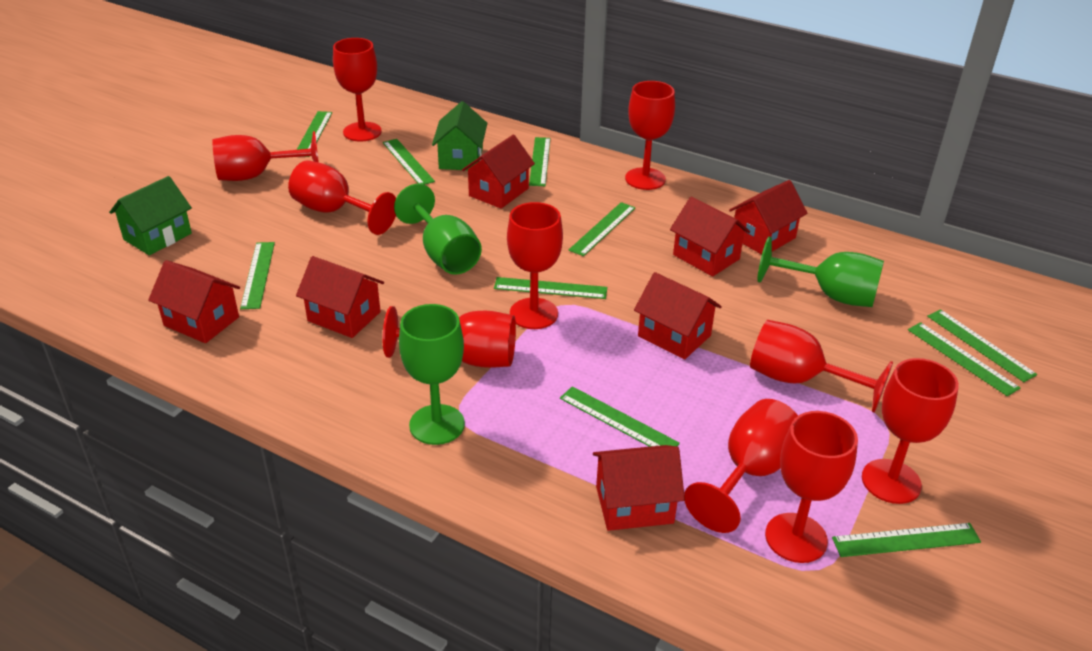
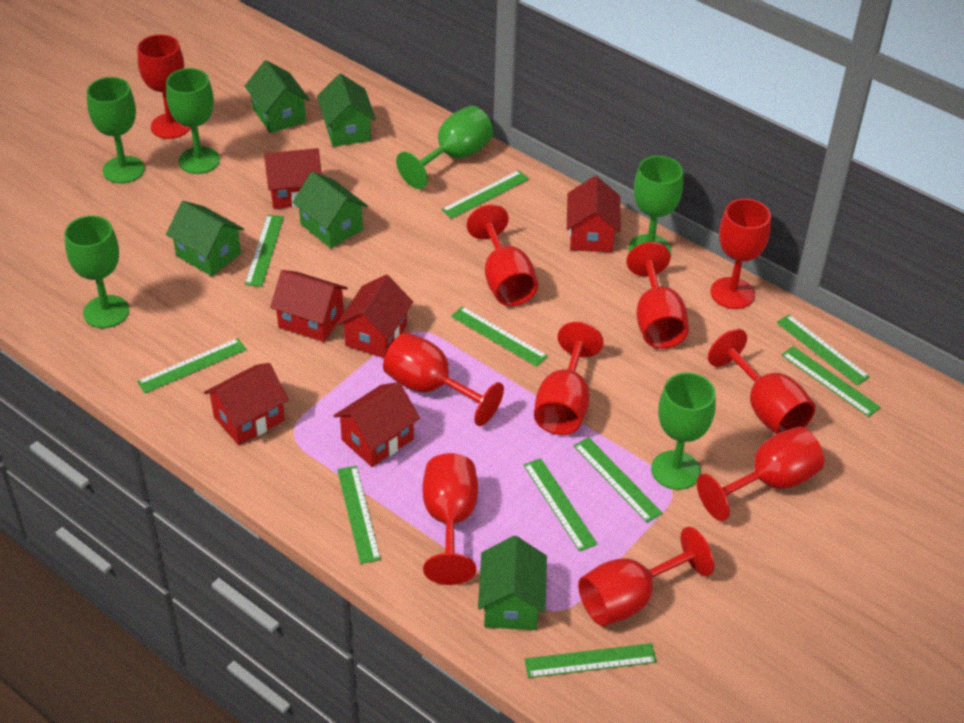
green goblet: 3 -> 6
green house: 2 -> 5
red house: 7 -> 6

